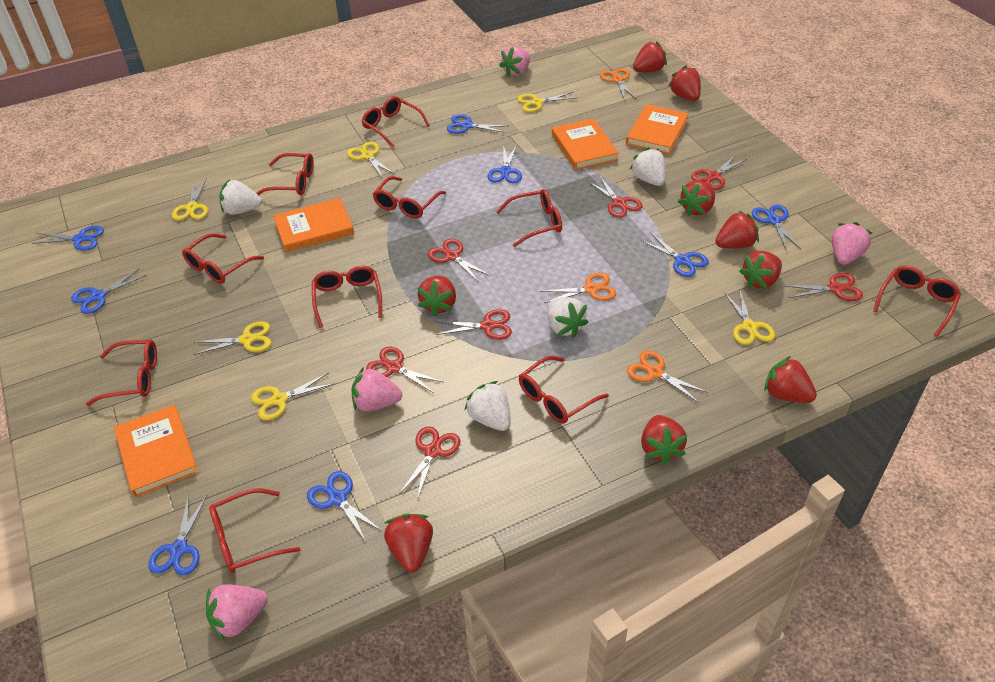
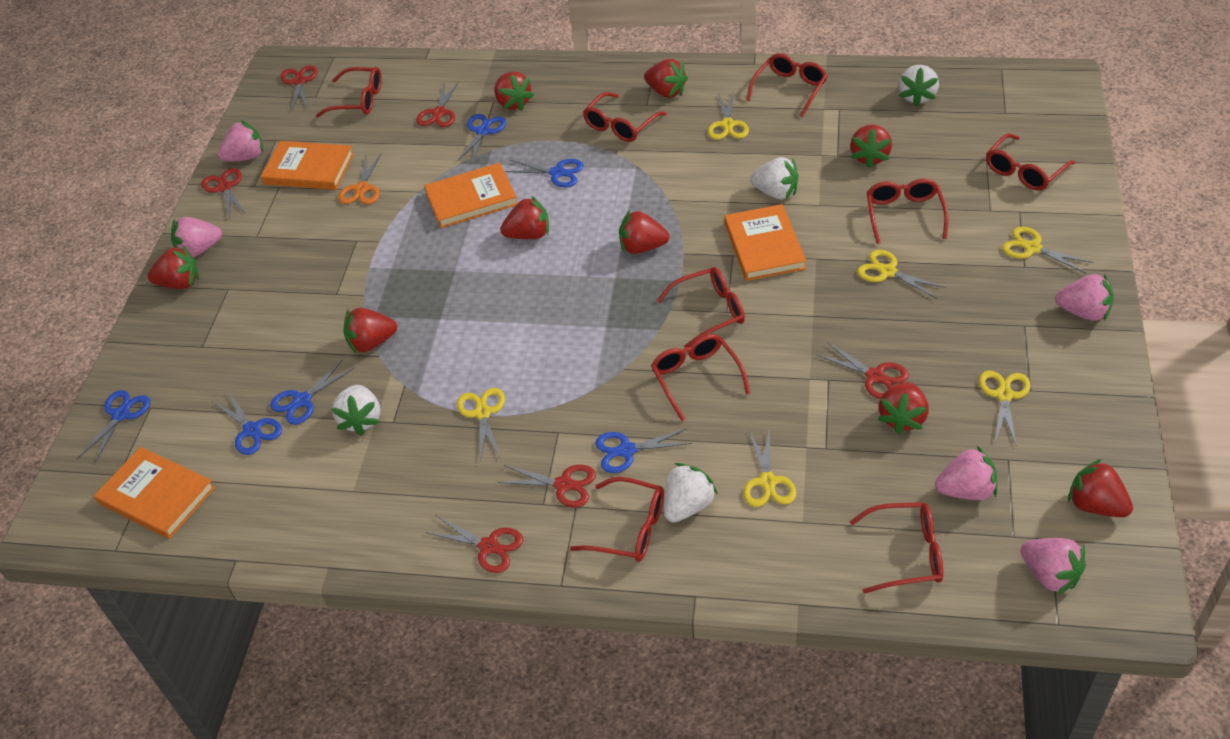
blue scissors: 8 -> 6
orange scissors: 3 -> 1
pink strawberry: 4 -> 5
red glasses: 10 -> 9
red scissors: 7 -> 6

